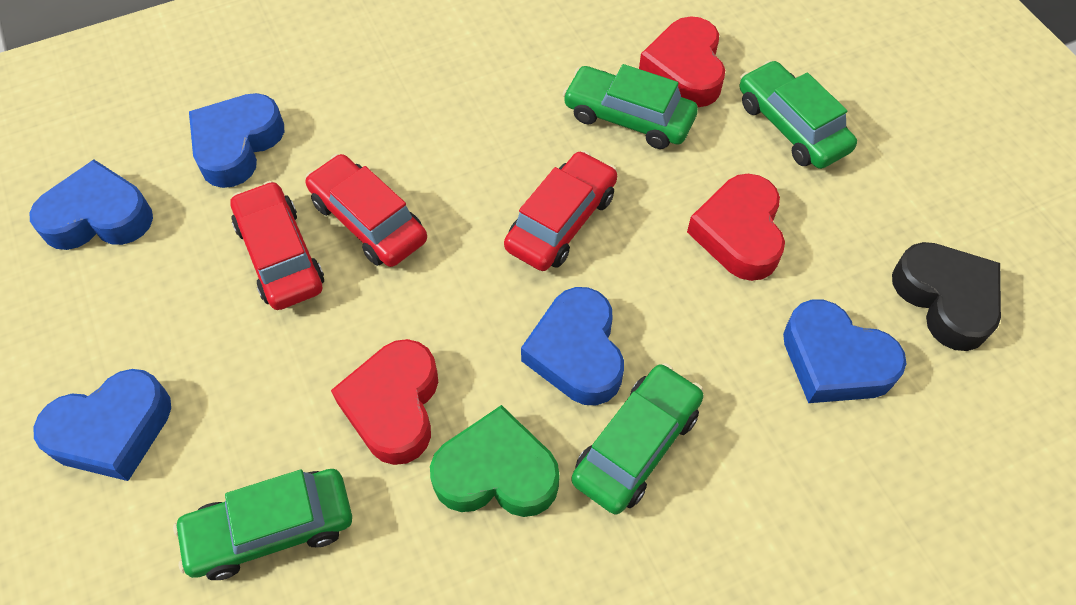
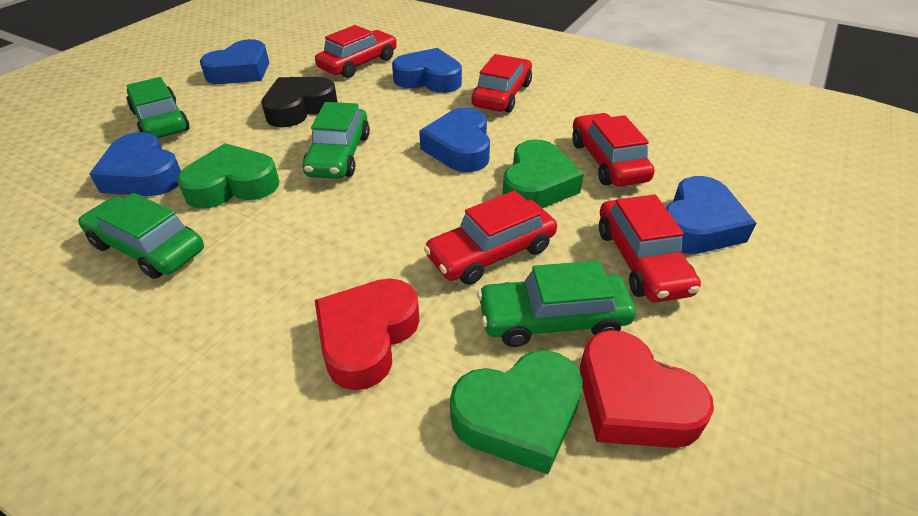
green heart: 1 -> 3
red car: 3 -> 5
red heart: 3 -> 2

